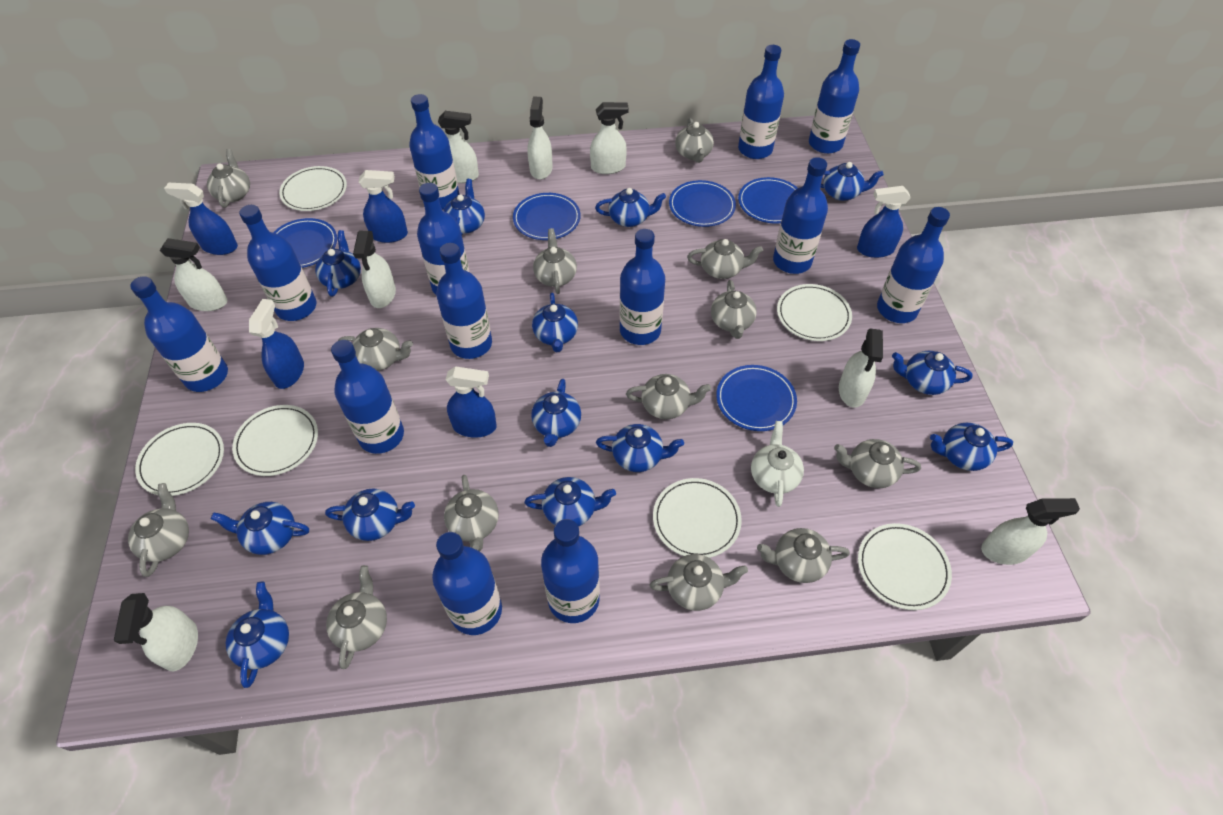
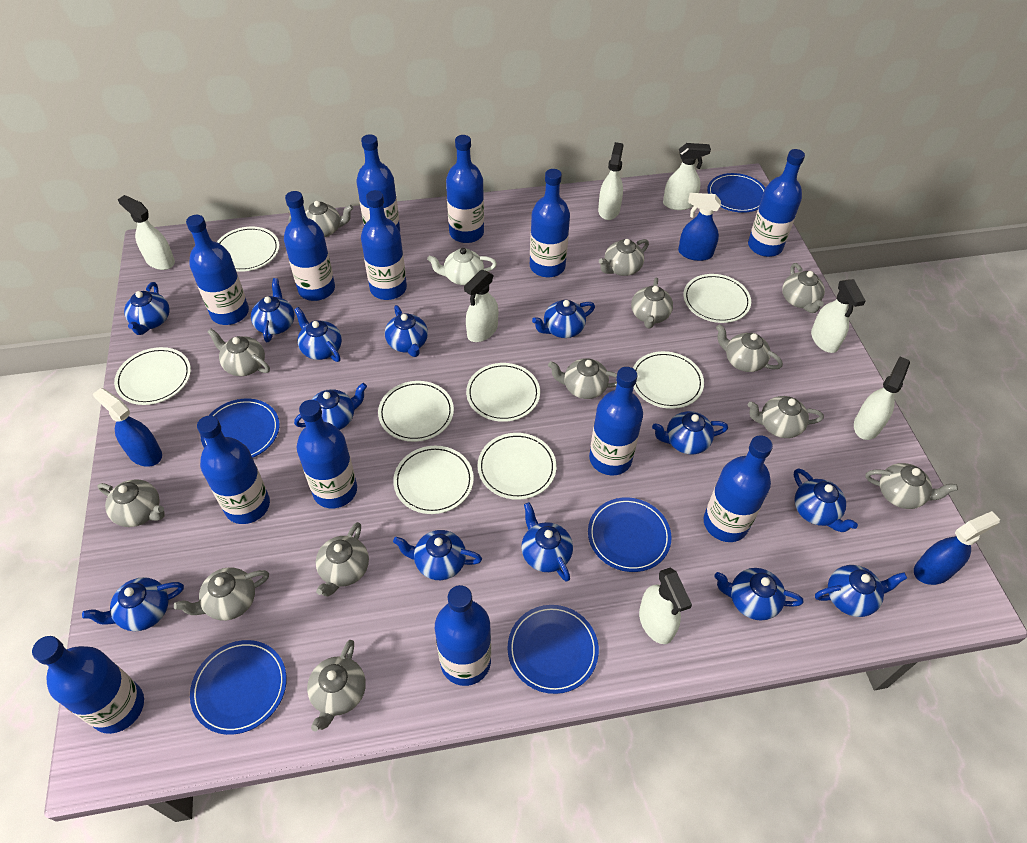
blue spray bottle: 5 -> 3
white plate: 6 -> 8
white spray bottle: 8 -> 7

